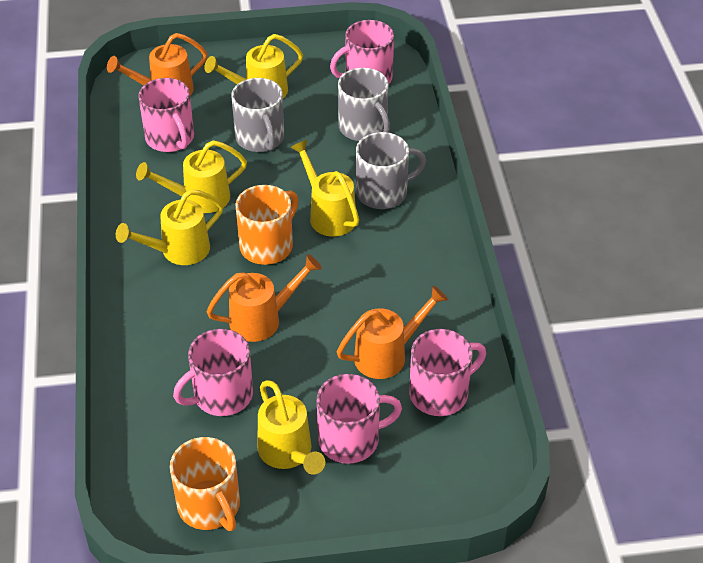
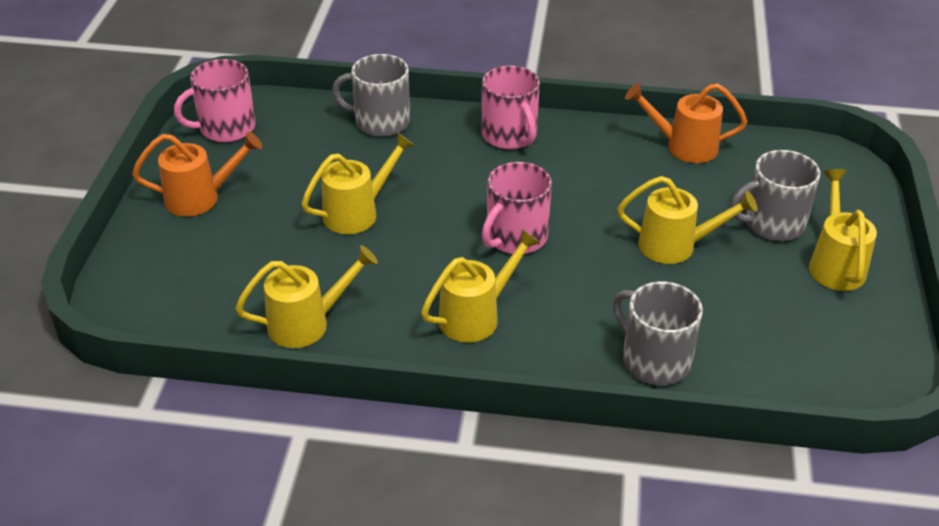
orange mug: 2 -> 0
orange watering can: 3 -> 2
pink mug: 5 -> 3

